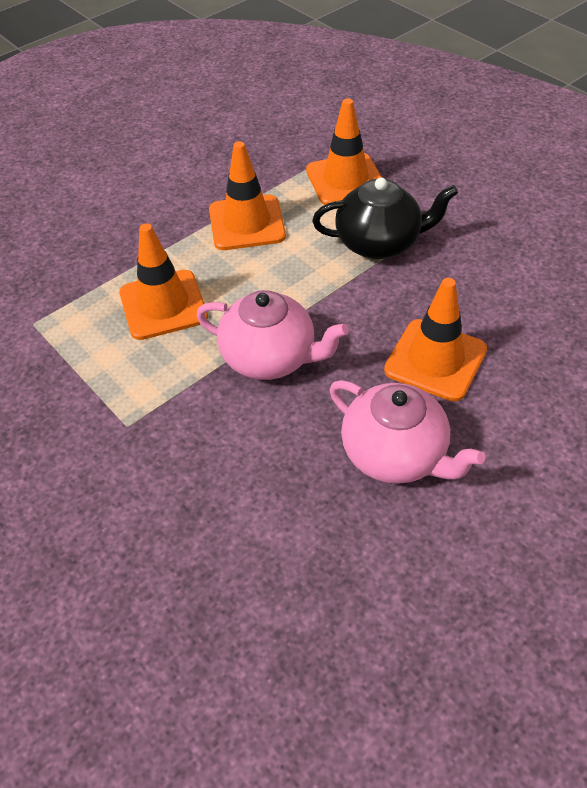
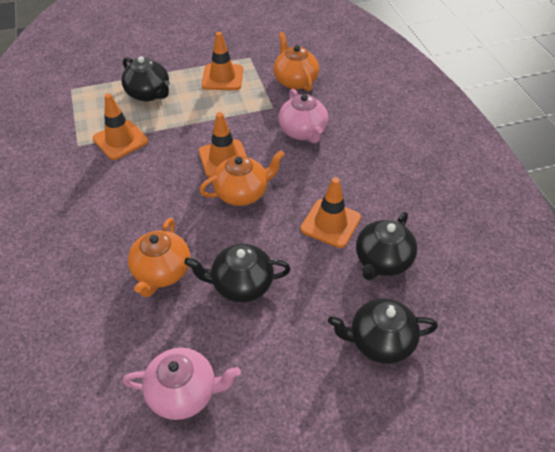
black teapot: 1 -> 4
orange teapot: 0 -> 3

